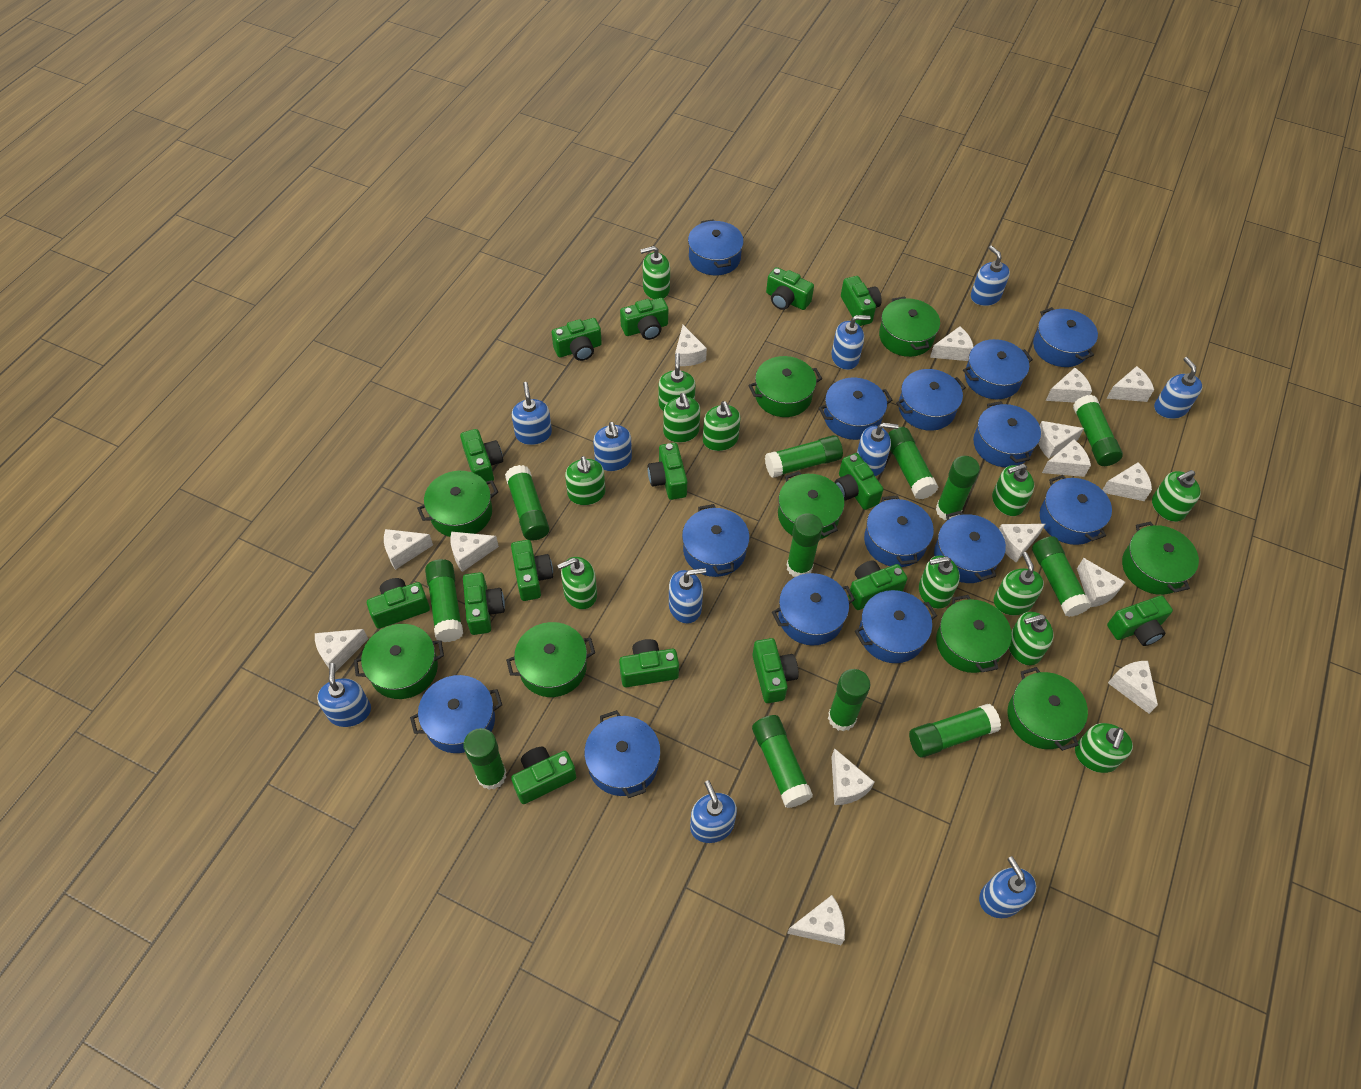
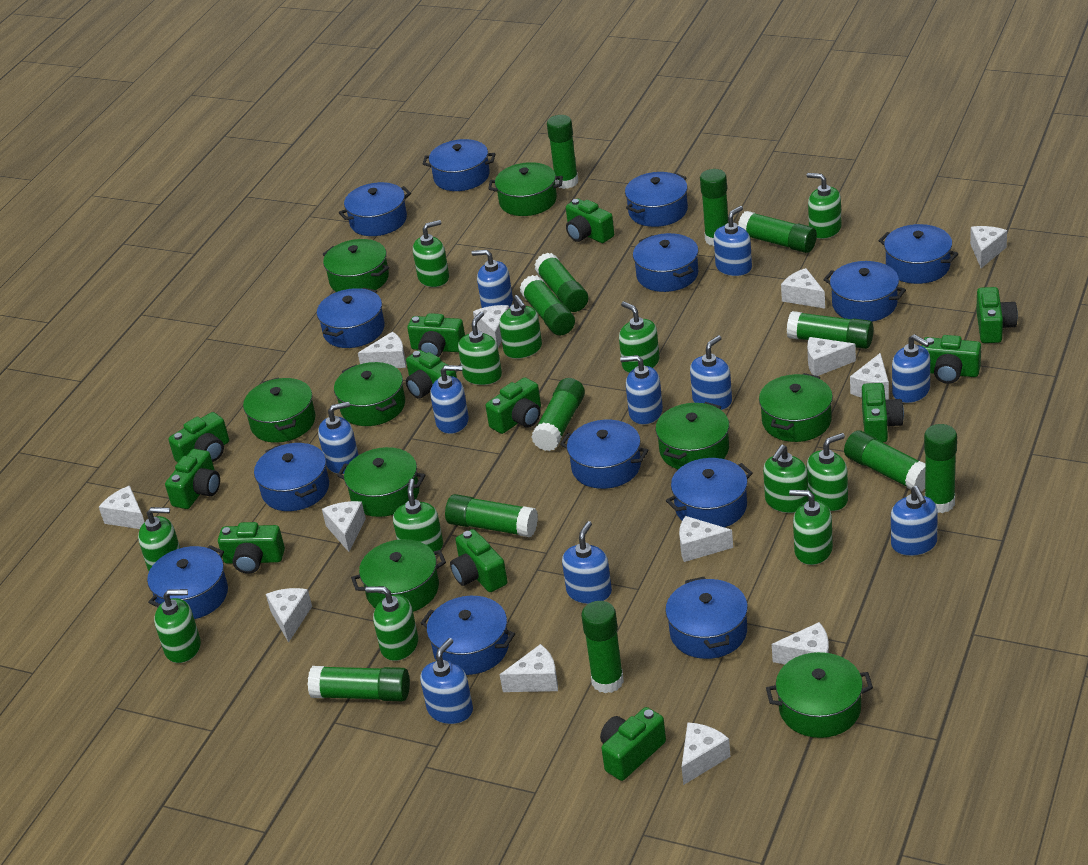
blue pot: 14 -> 13
green camera: 15 -> 12
white cheese: 15 -> 13

